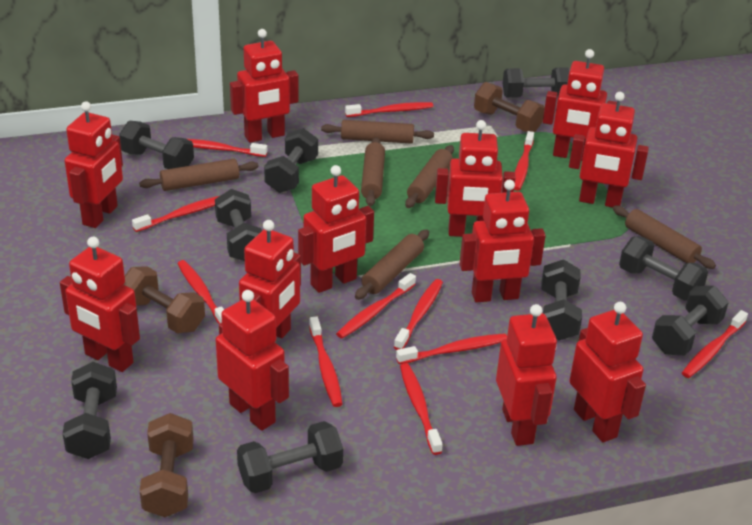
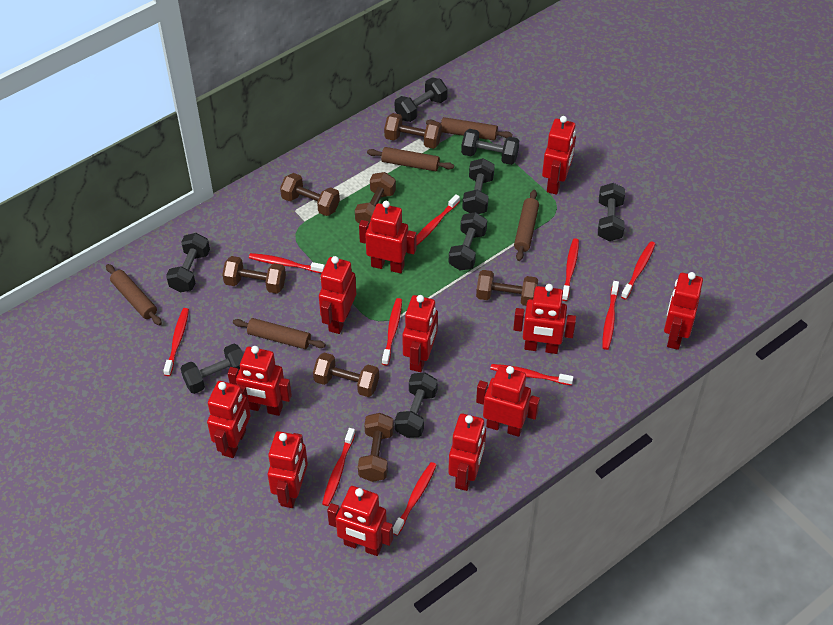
black dumbbell: 9 -> 8
brown dumbbell: 3 -> 7
brown rolling pin: 6 -> 5
red toothbrush: 11 -> 10

